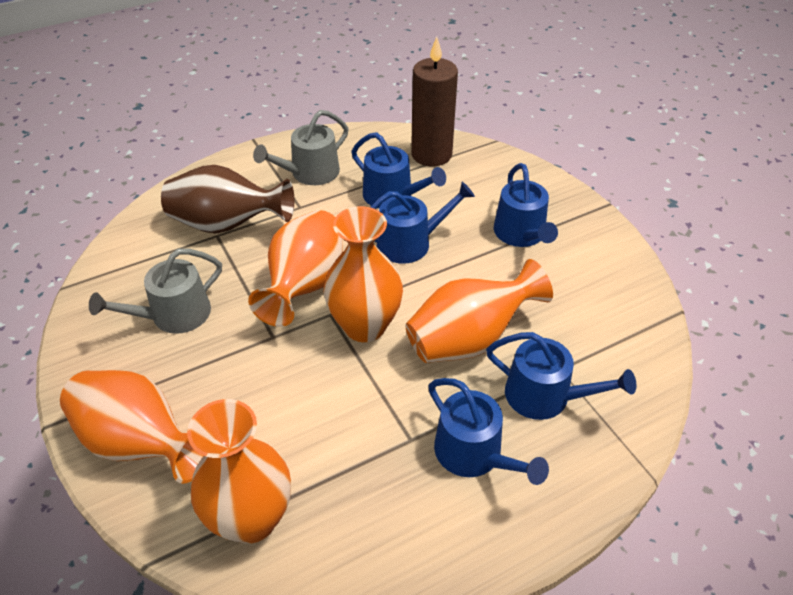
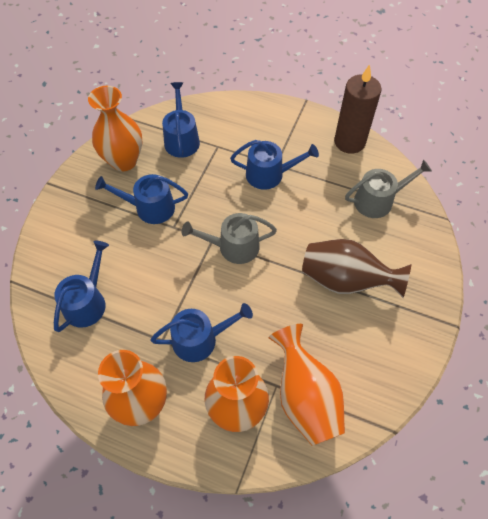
orange vase: 5 -> 4

